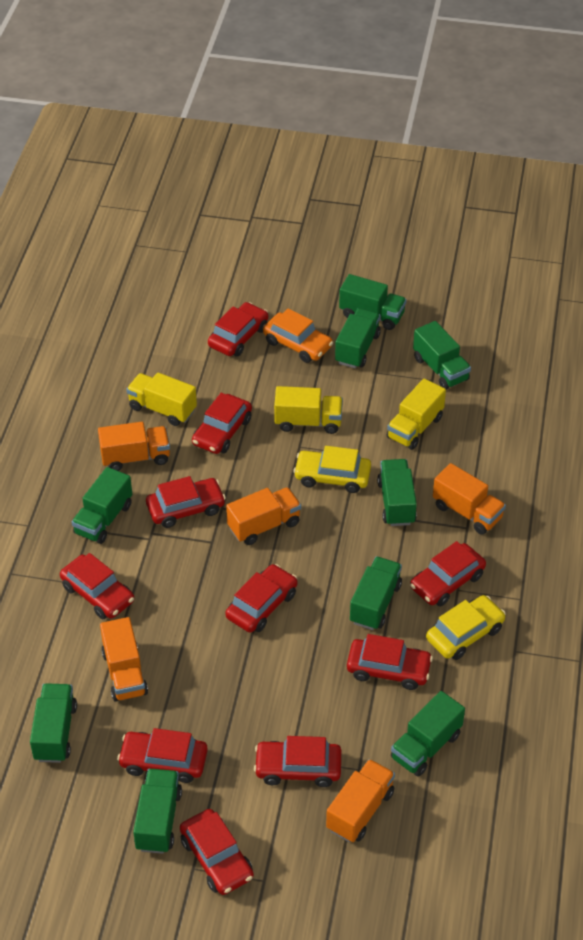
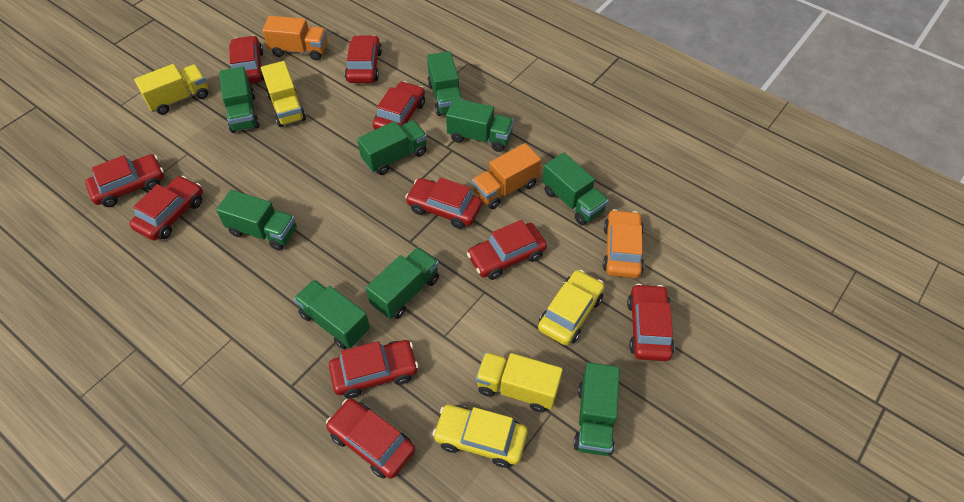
orange truck: 5 -> 2

